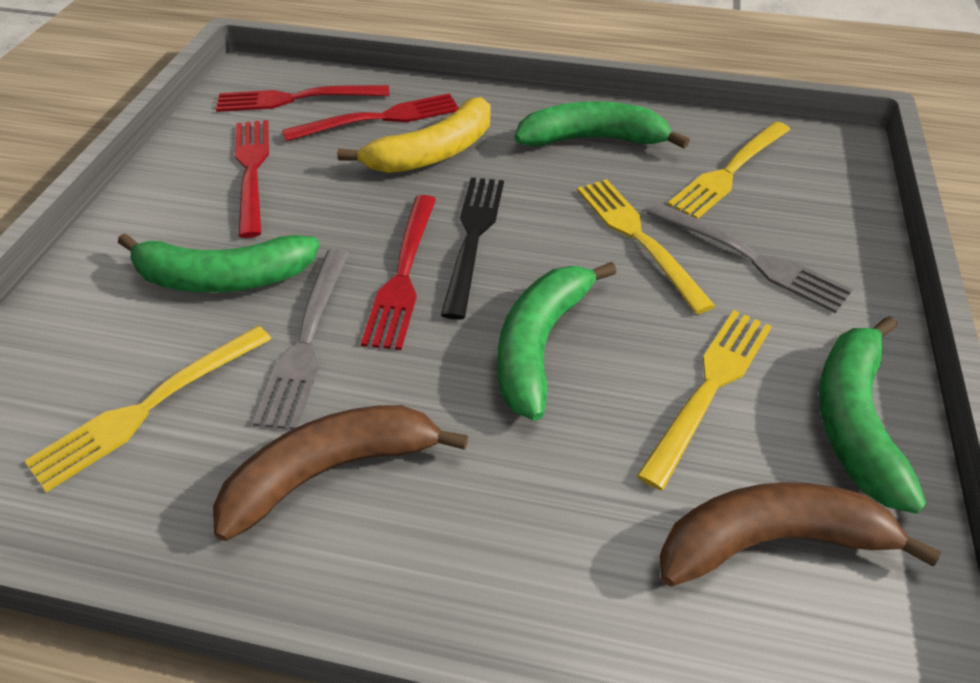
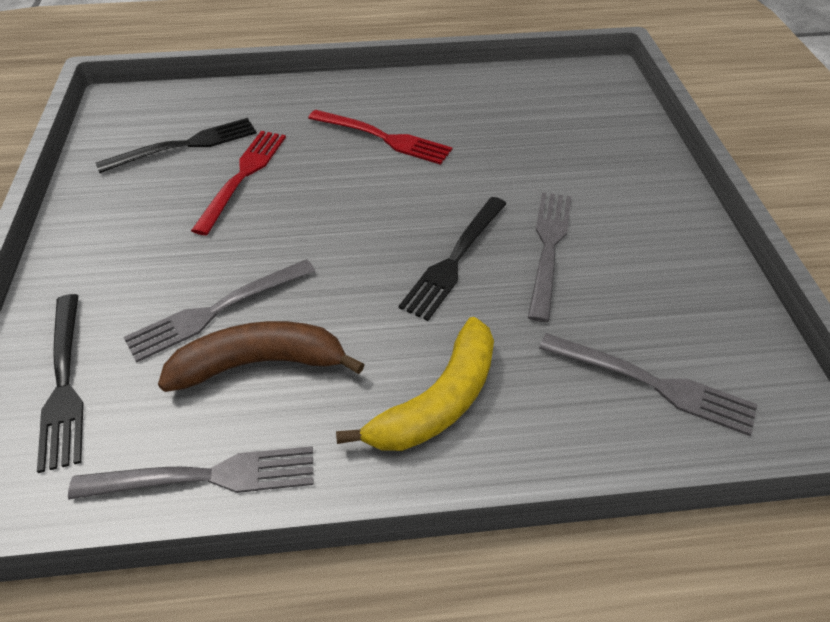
black fork: 1 -> 3
brown banana: 2 -> 1
green banana: 4 -> 0
grey fork: 2 -> 4
red fork: 4 -> 2
yellow fork: 4 -> 0

